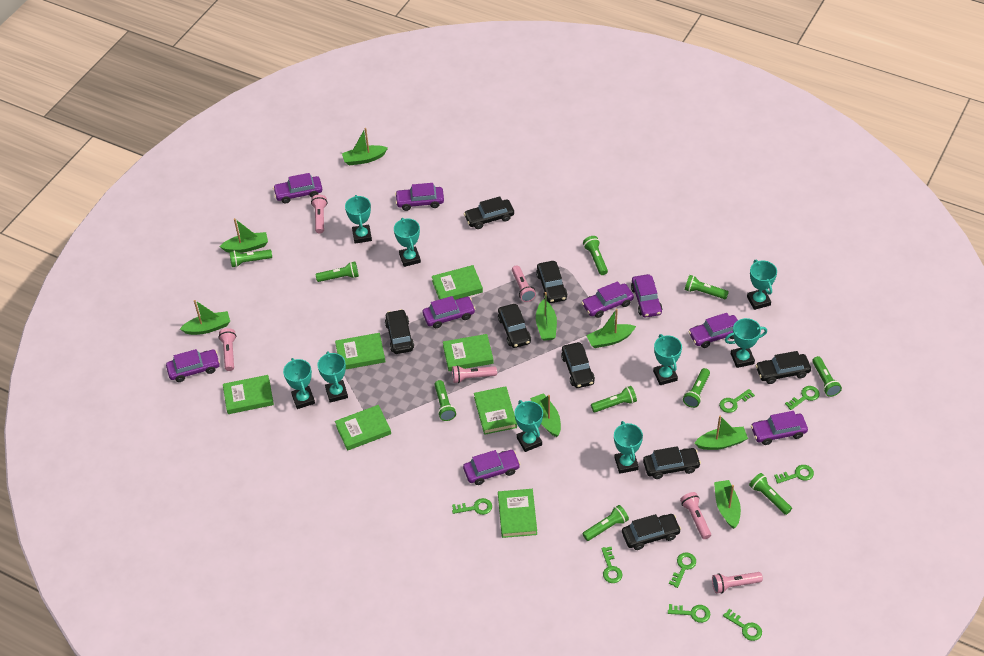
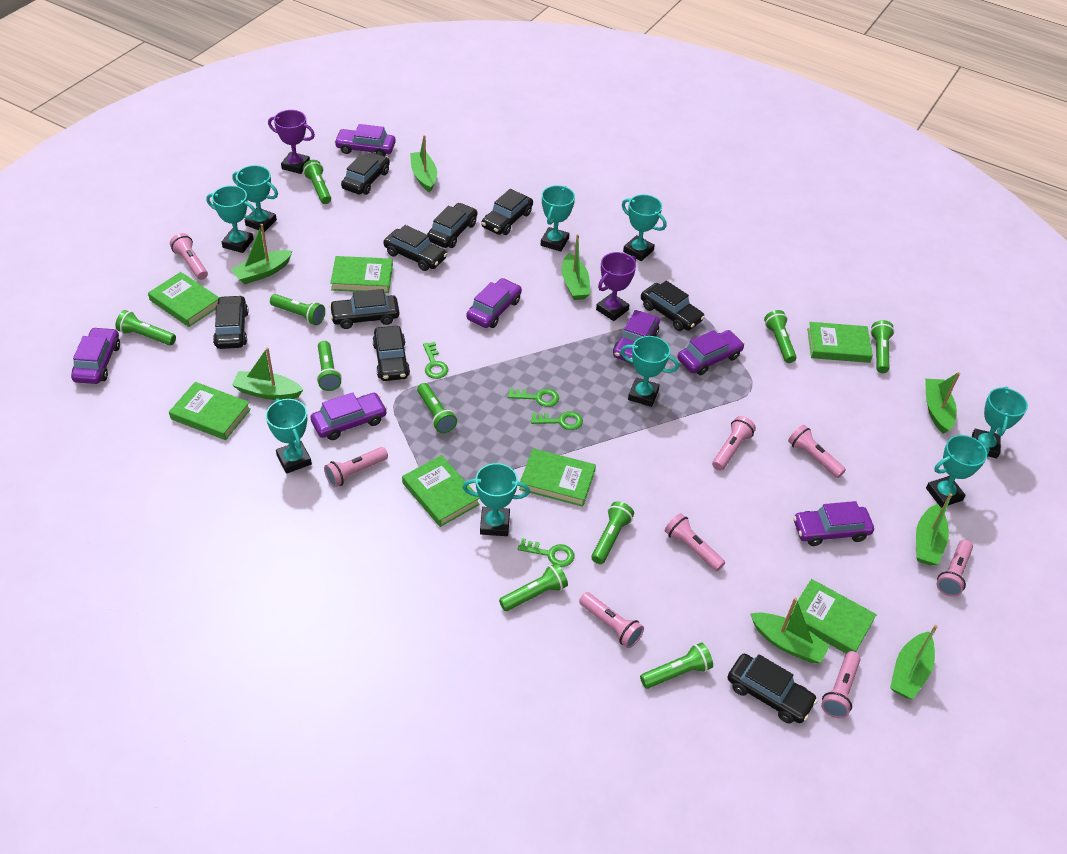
black car: 8 -> 9
green key: 8 -> 4
pink flashlight: 6 -> 8
purple car: 9 -> 7
purple trophy: 0 -> 2

